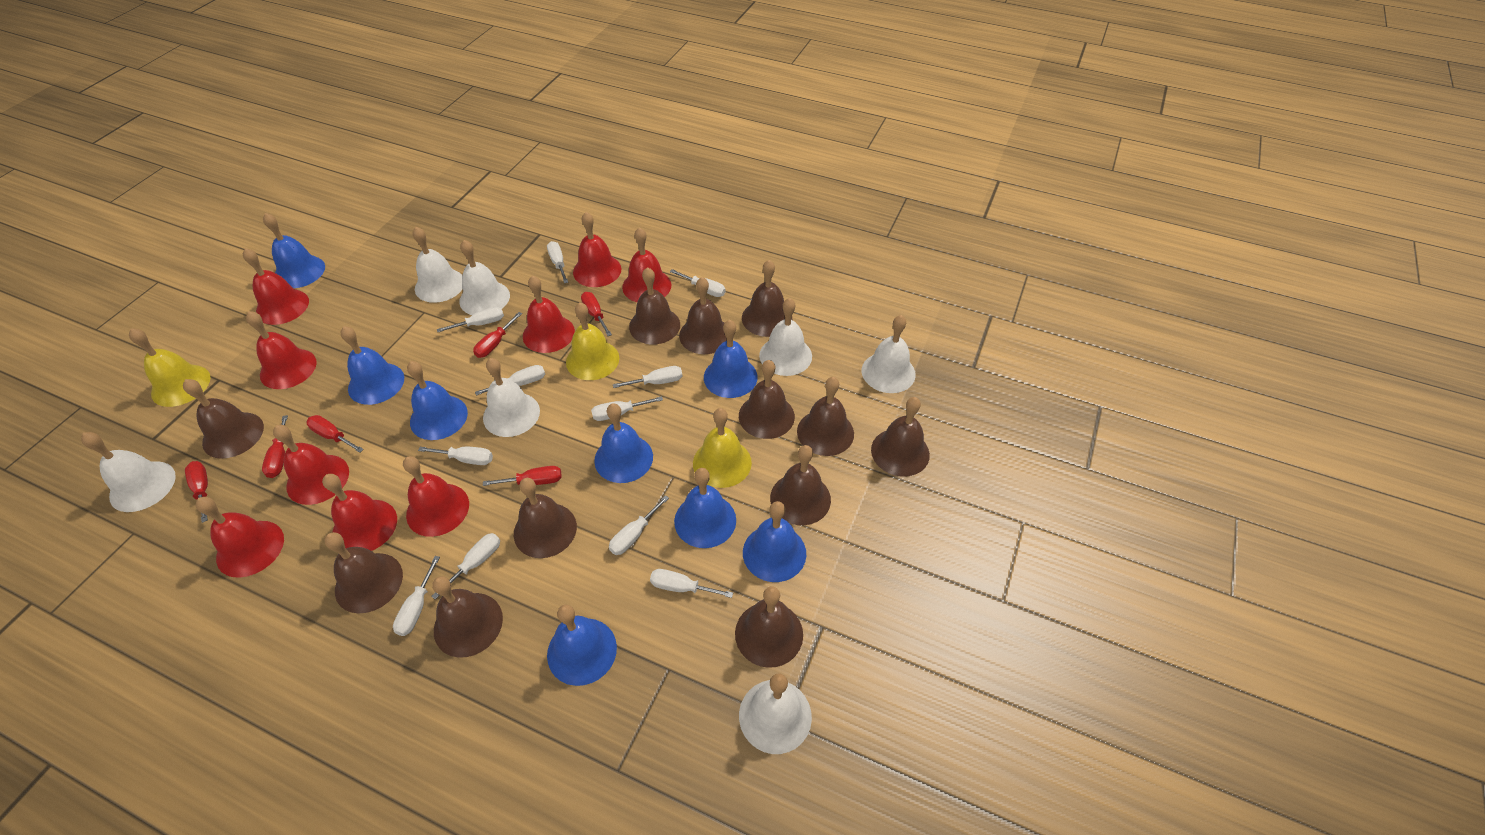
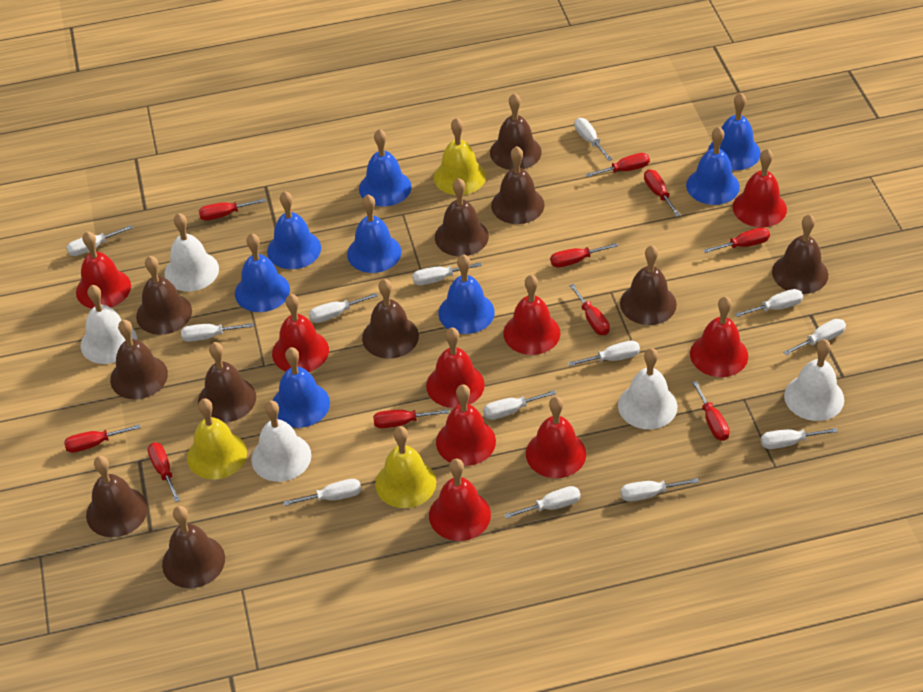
brown bell: 12 -> 11
red screwdriver: 6 -> 10
white bell: 7 -> 5
white screwdriver: 11 -> 13

